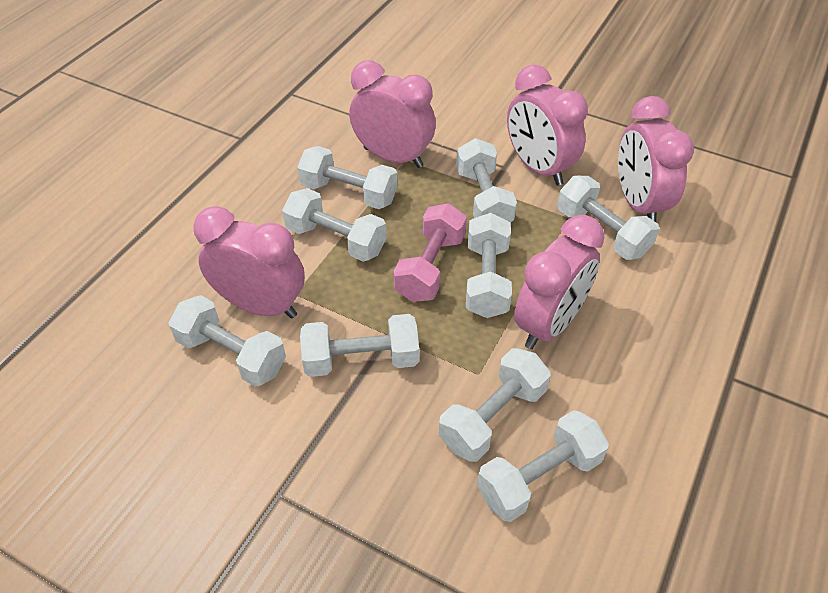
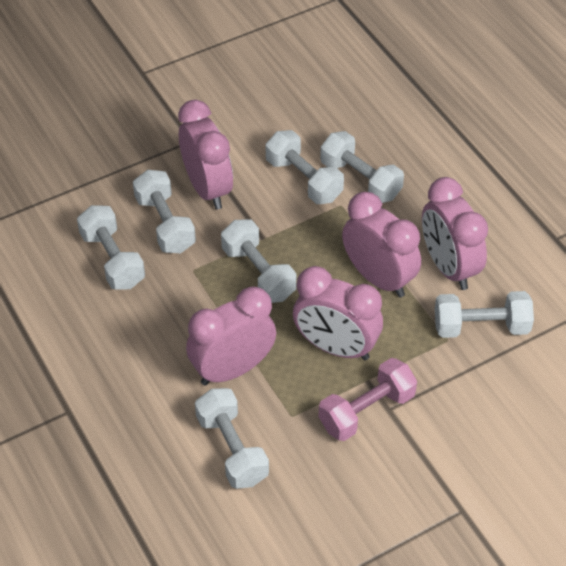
white dumbbell: 9 -> 7

